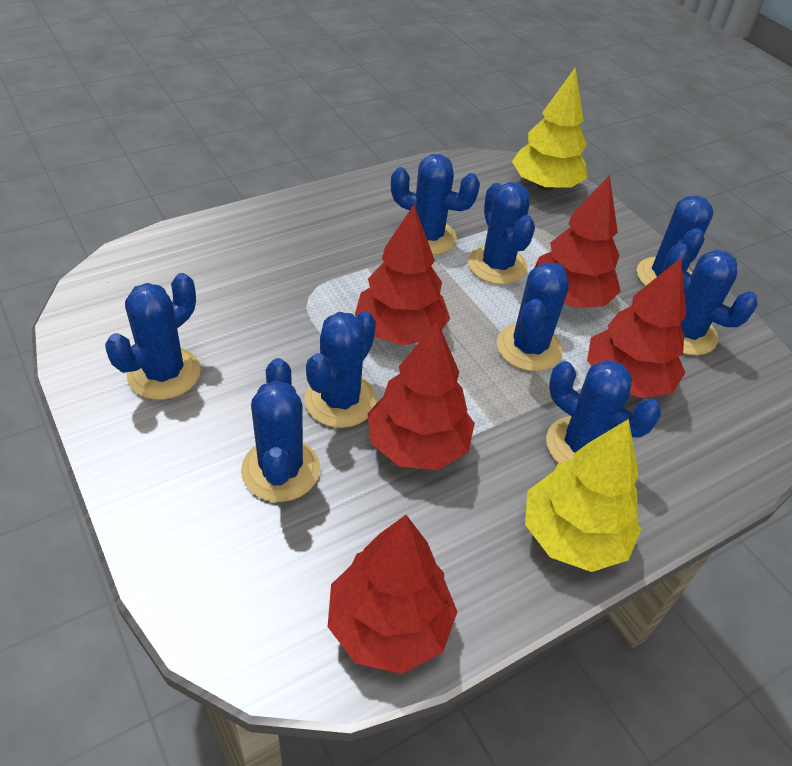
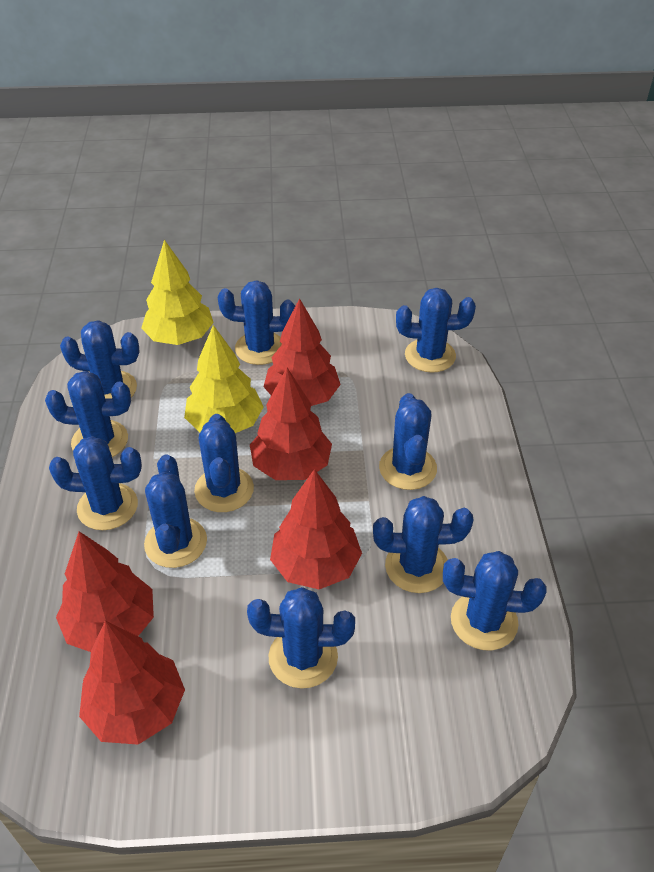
blue cactus: 9 -> 11

